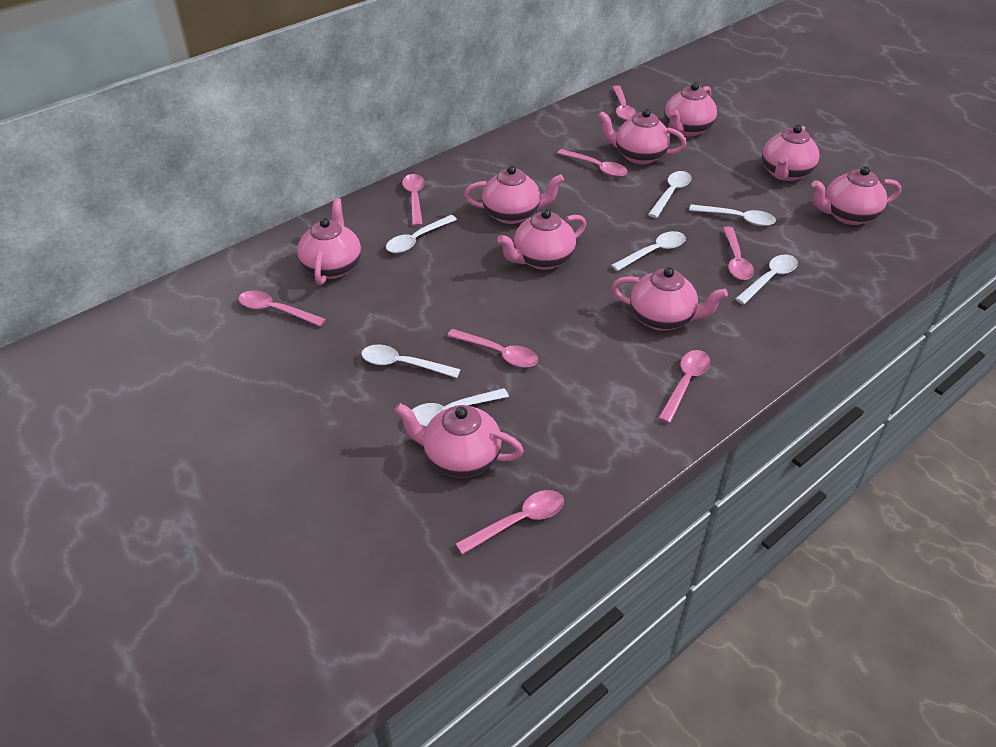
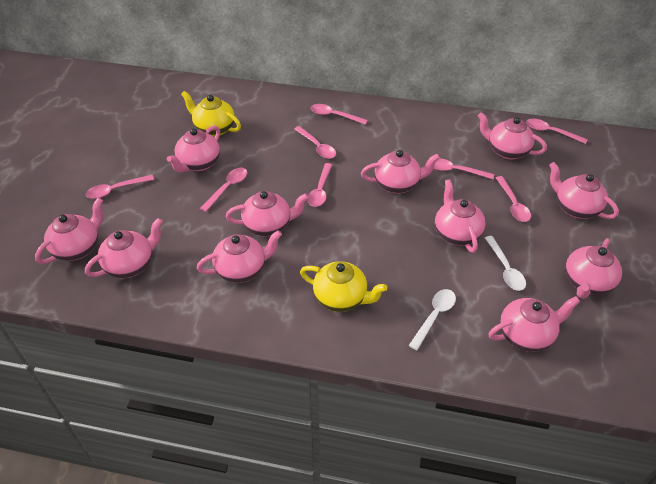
pink teapot: 9 -> 11
white spoon: 7 -> 2
yellow teapot: 0 -> 2

